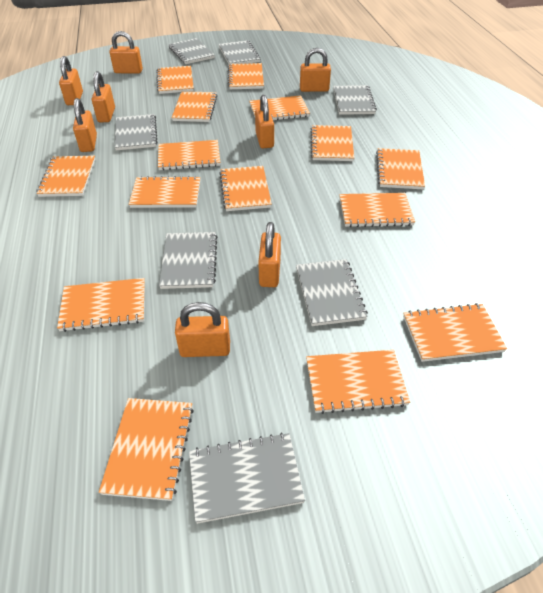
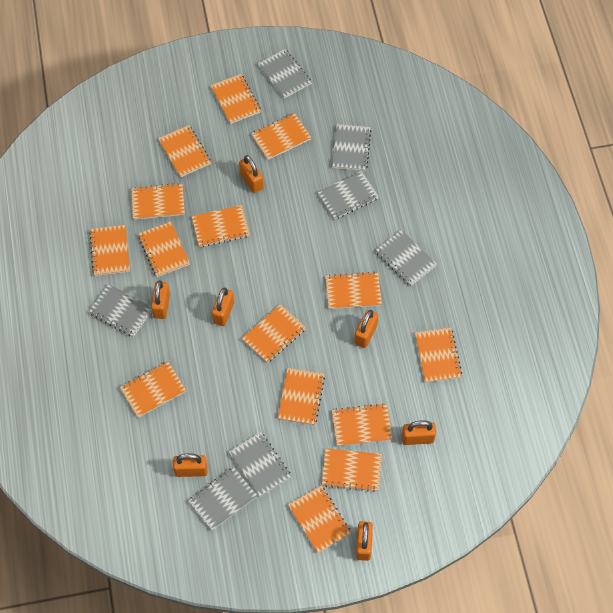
orange padlock: 8 -> 7

